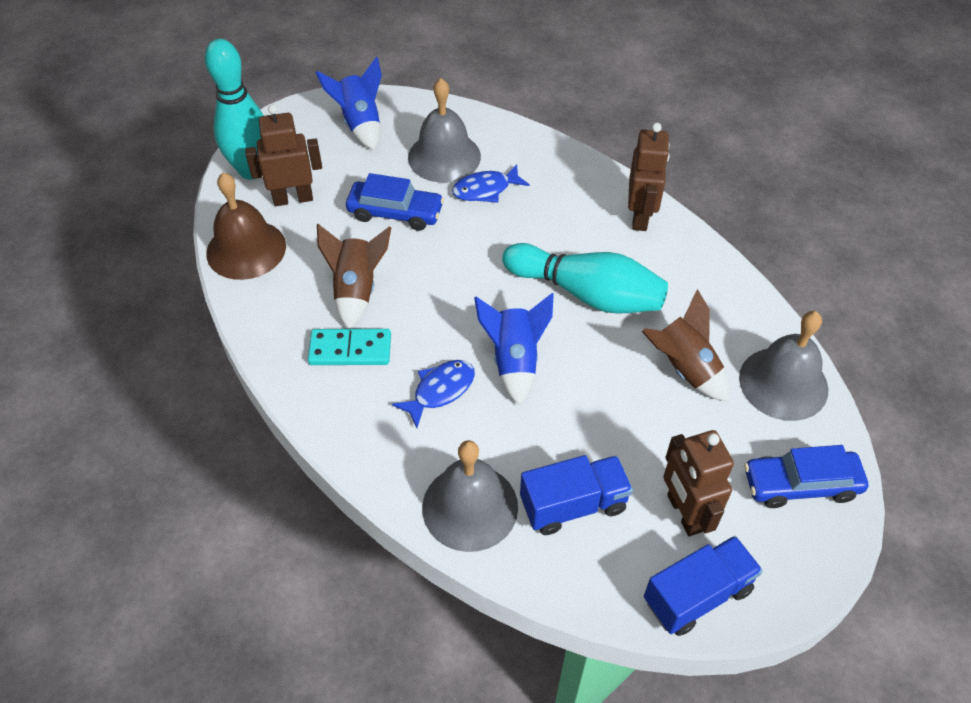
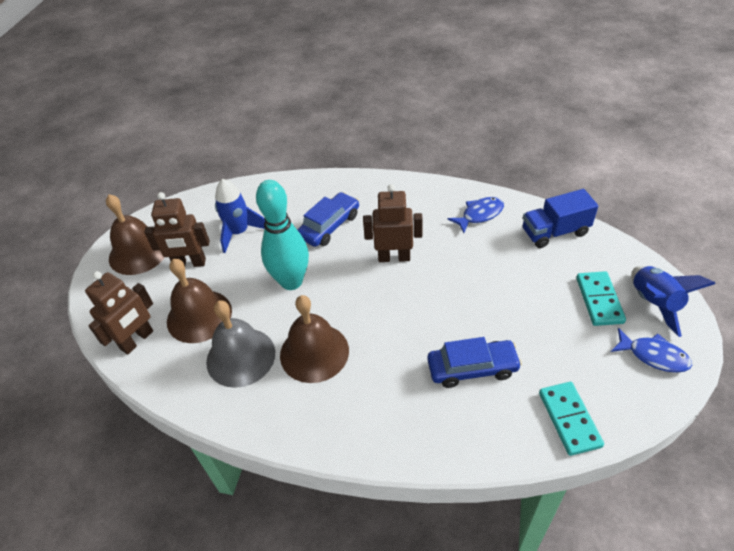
blue truck: 2 -> 1
brown bell: 1 -> 3
brown rocket: 2 -> 0
grey bell: 3 -> 1
turquoise bowling pin: 2 -> 1
turquoise domino: 1 -> 2

